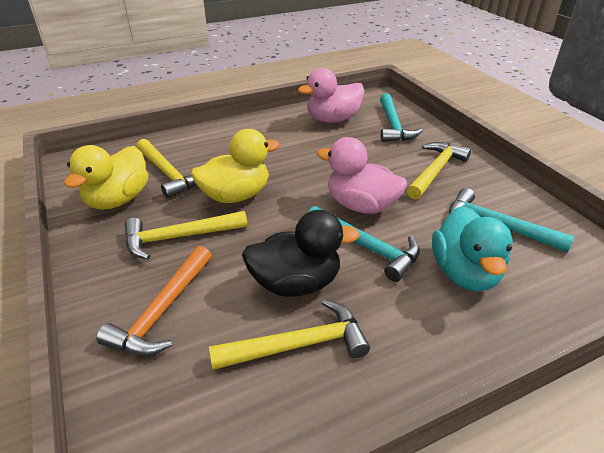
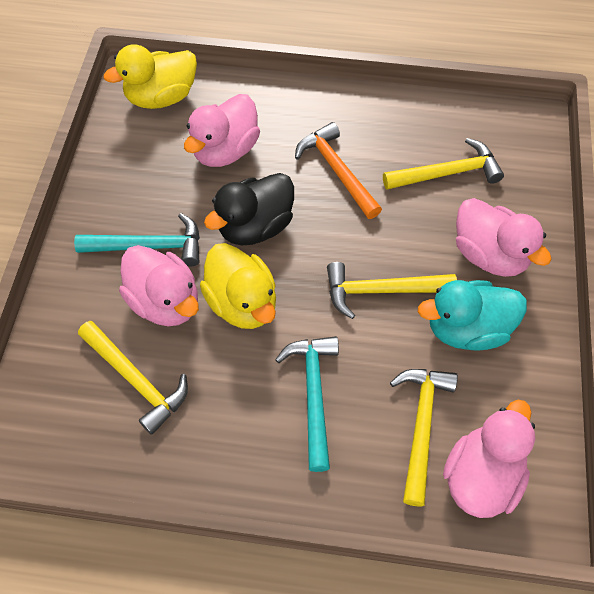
pink duck: 2 -> 4
turquoise hammer: 3 -> 2

